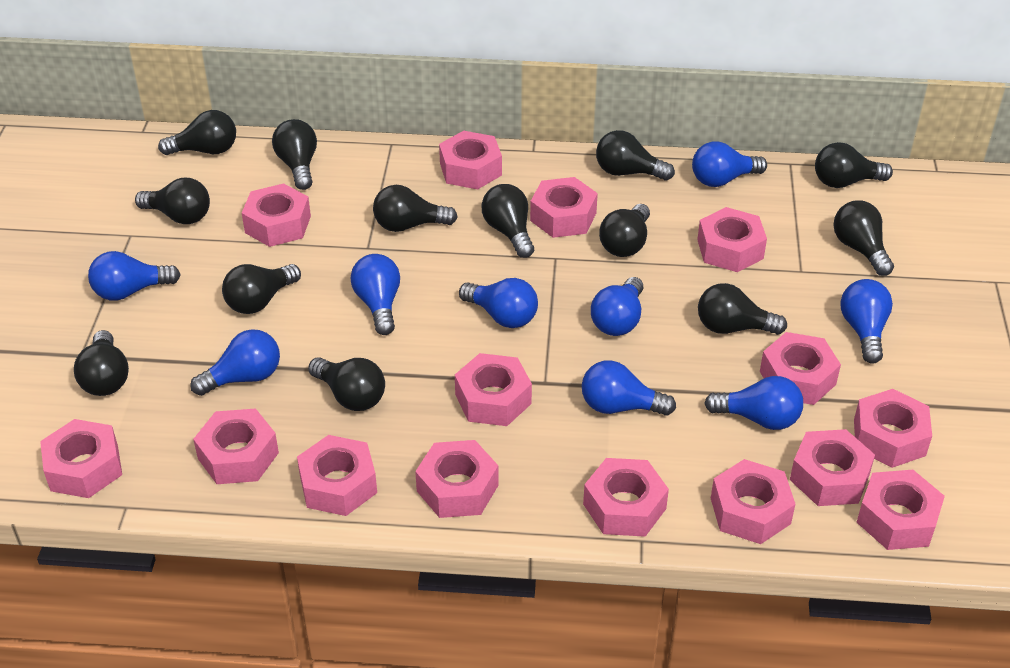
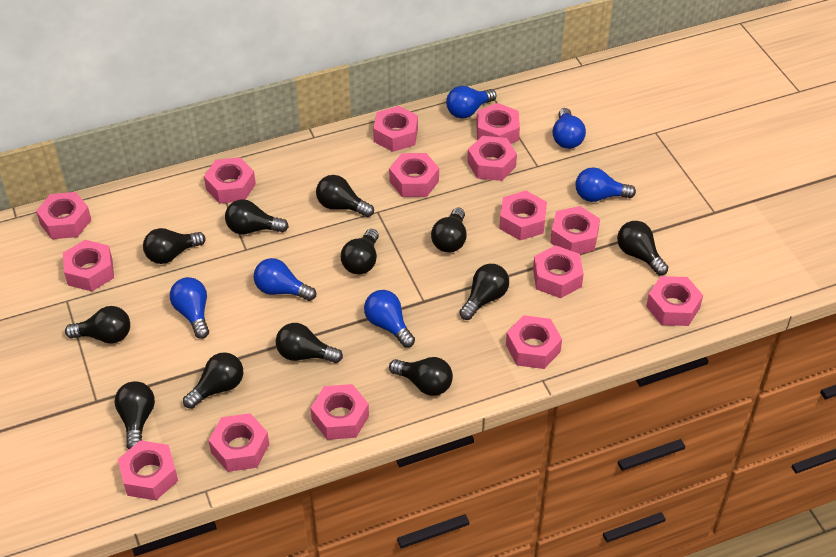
black light bulb: 13 -> 12
blue light bulb: 9 -> 6

